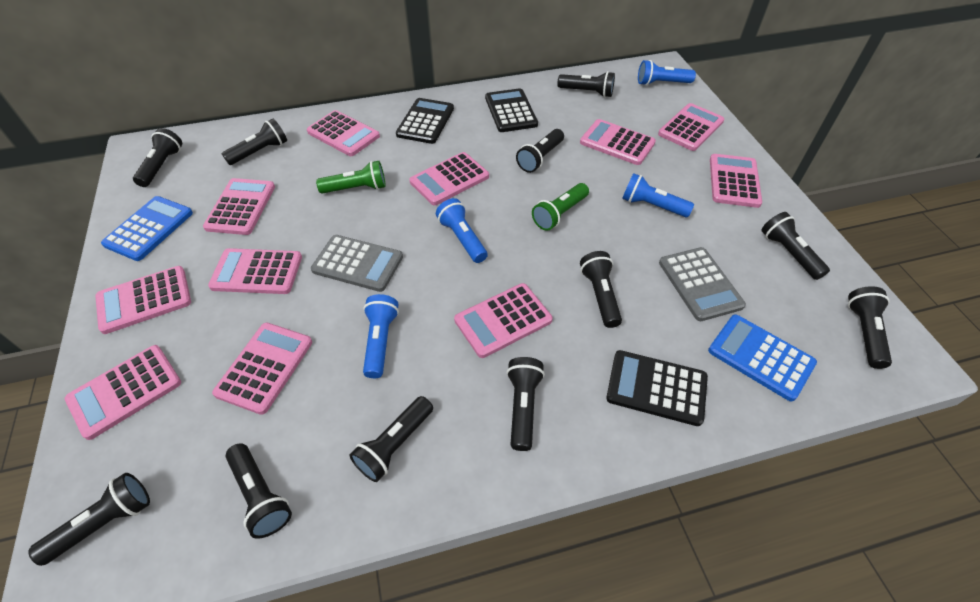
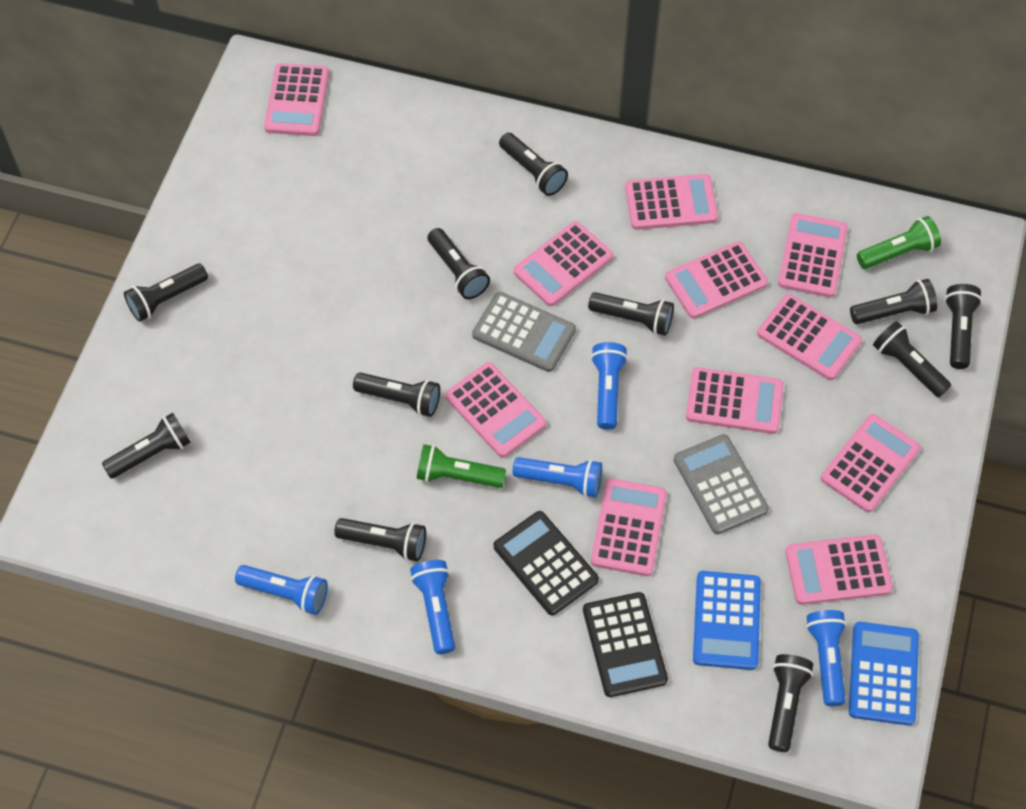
black calculator: 3 -> 2
blue flashlight: 4 -> 5

